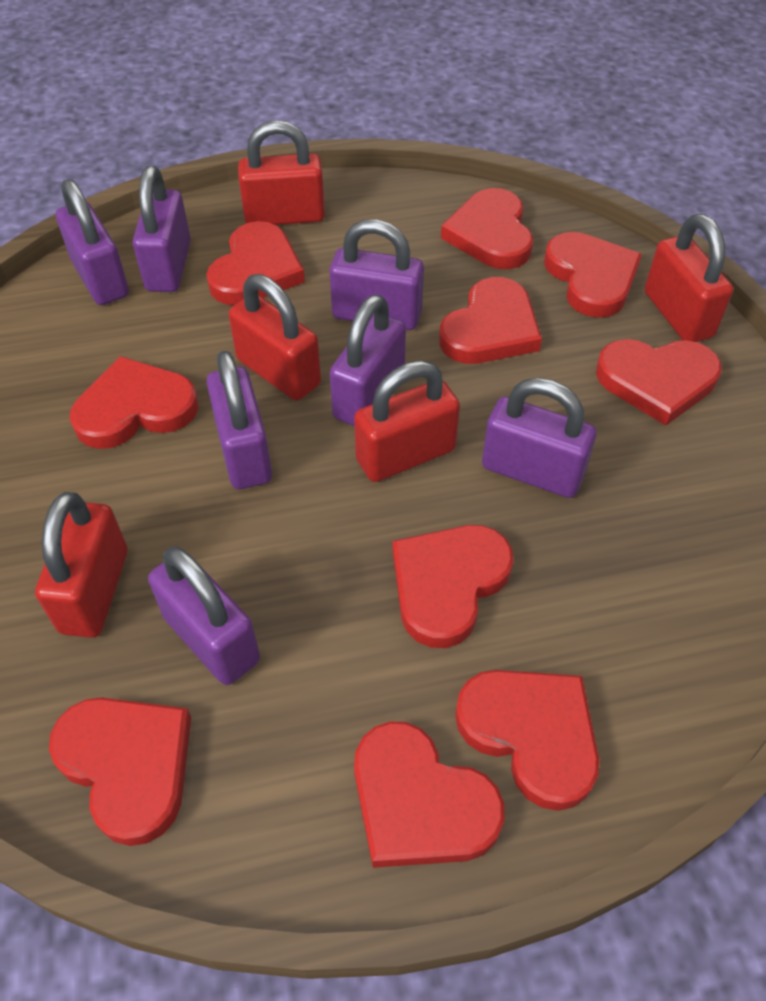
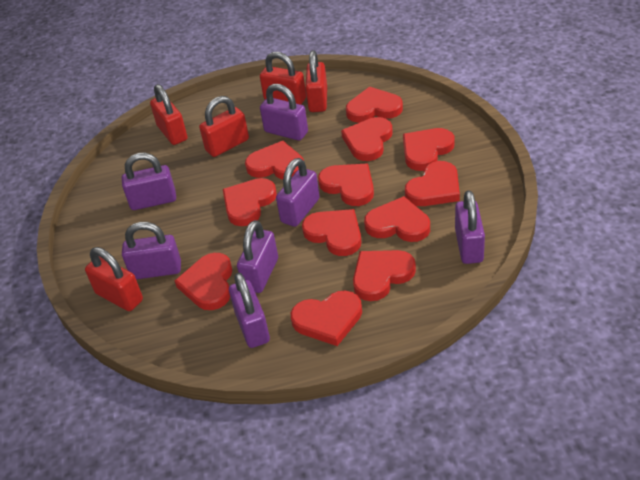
red heart: 10 -> 12

